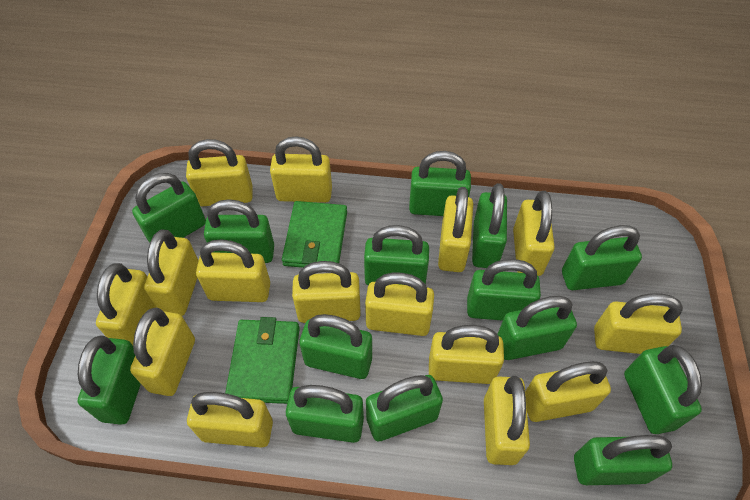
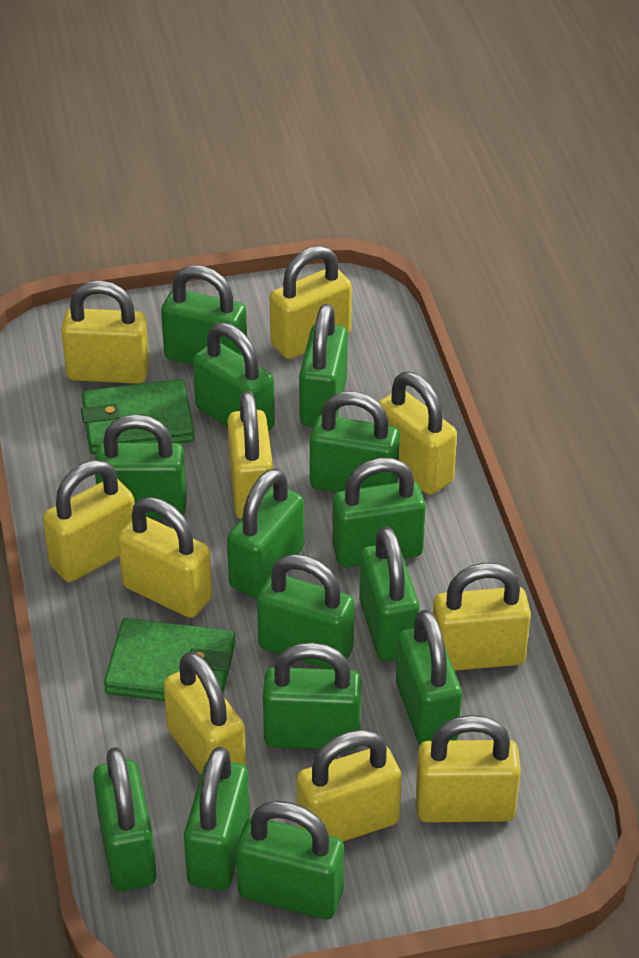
yellow padlock: 15 -> 10

